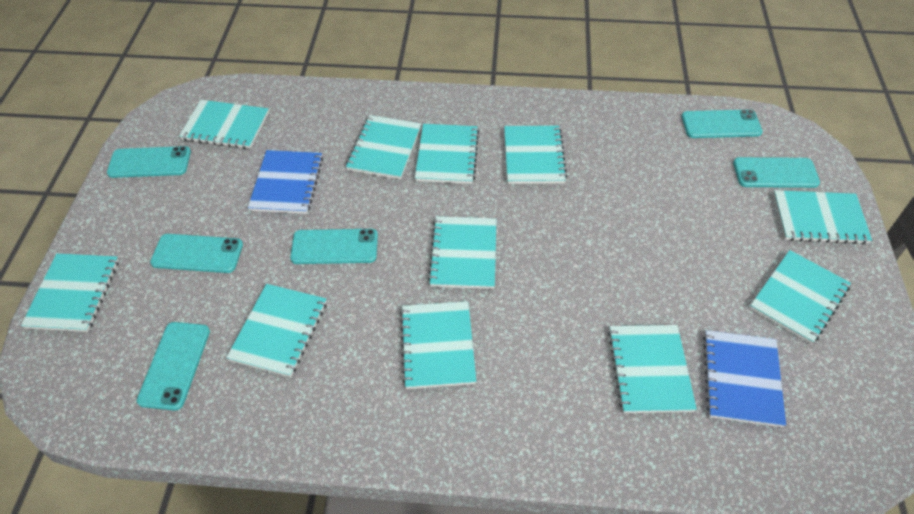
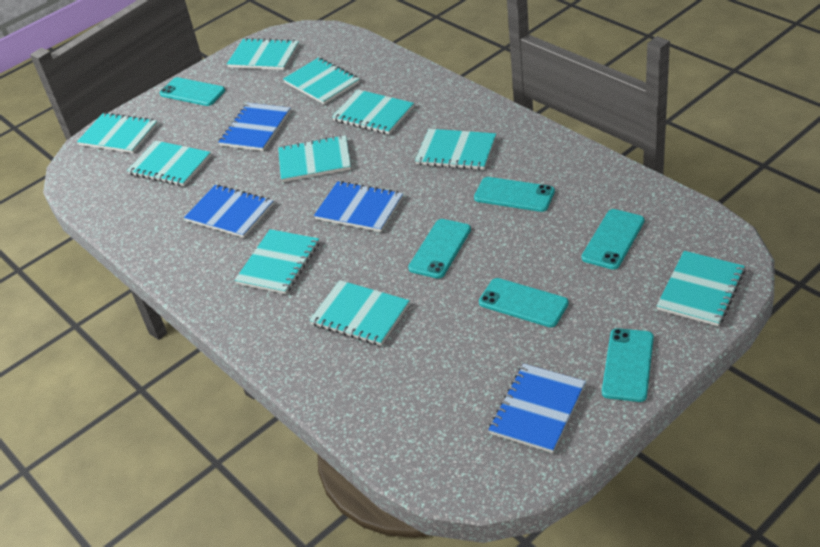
blue notebook: 2 -> 4
turquoise notebook: 11 -> 10

